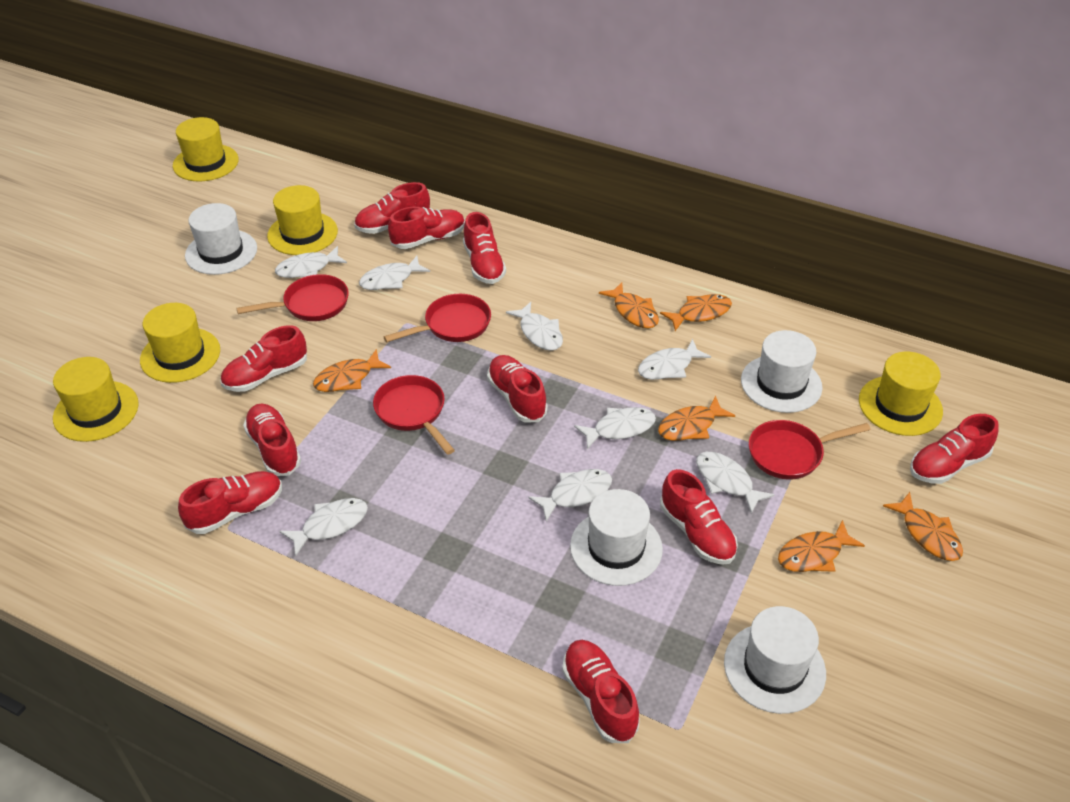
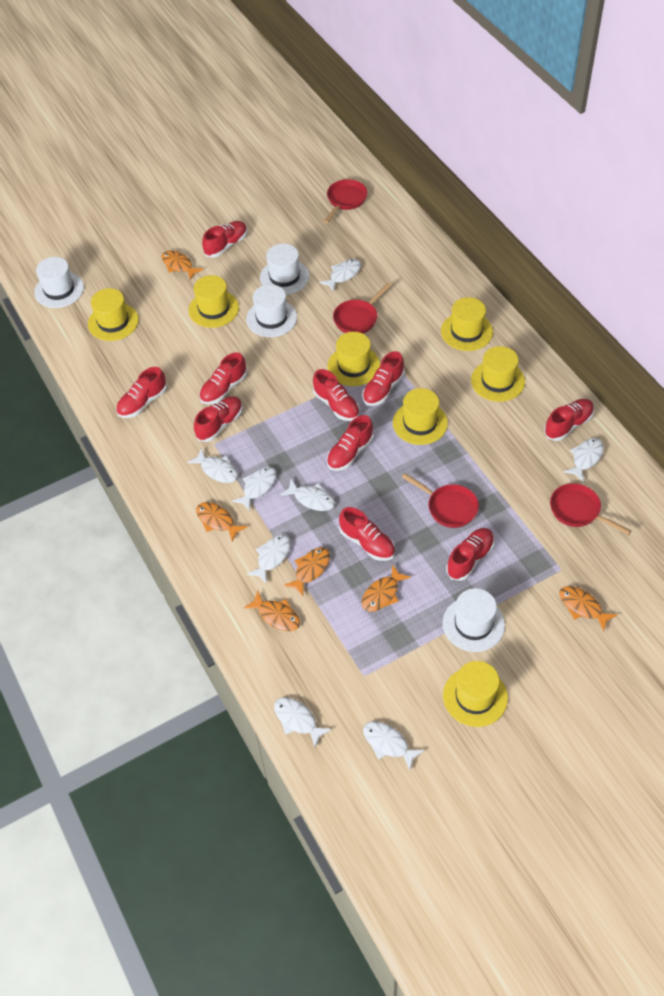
yellow hat: 5 -> 7

